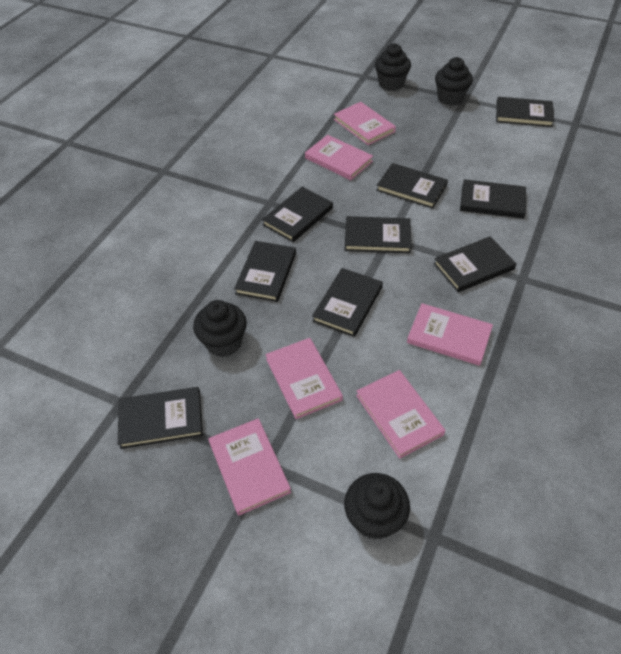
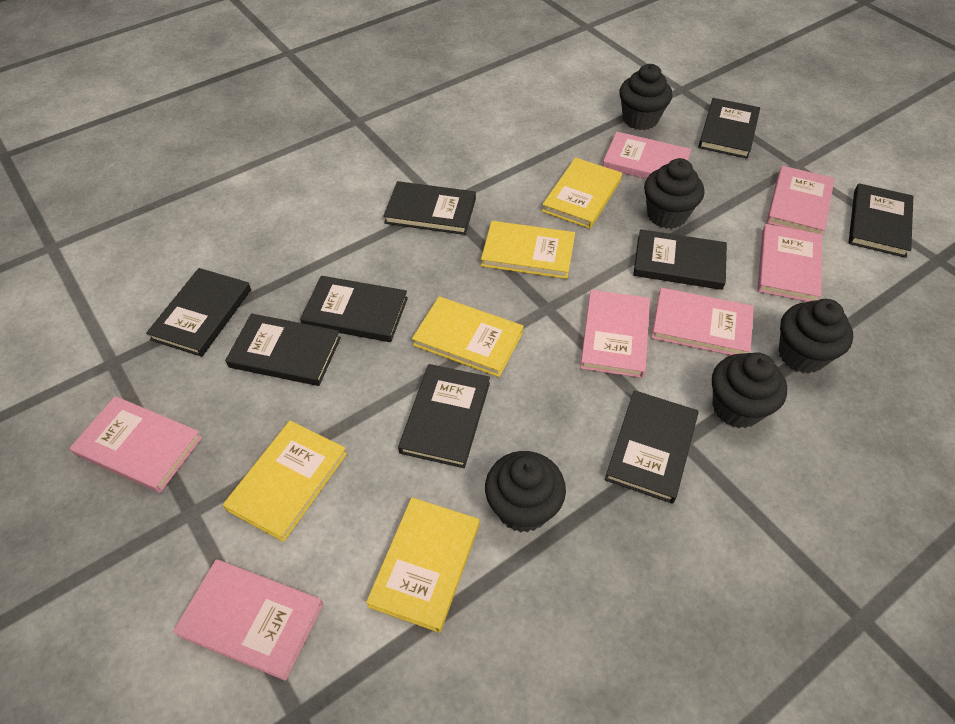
black cupcake: 4 -> 5
pink book: 6 -> 7
yellow book: 0 -> 5

